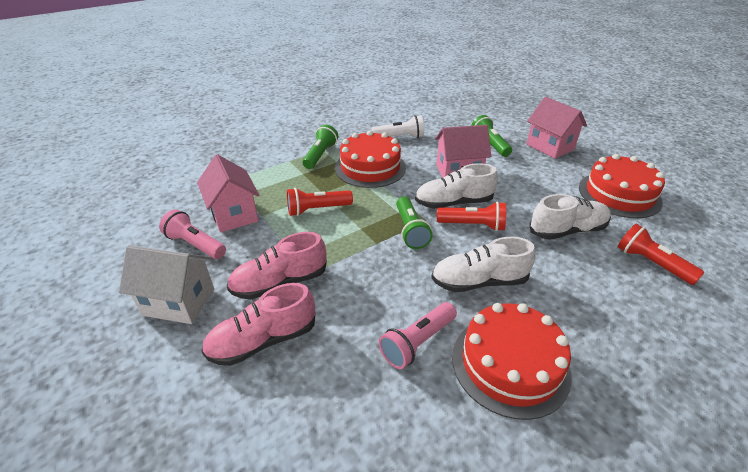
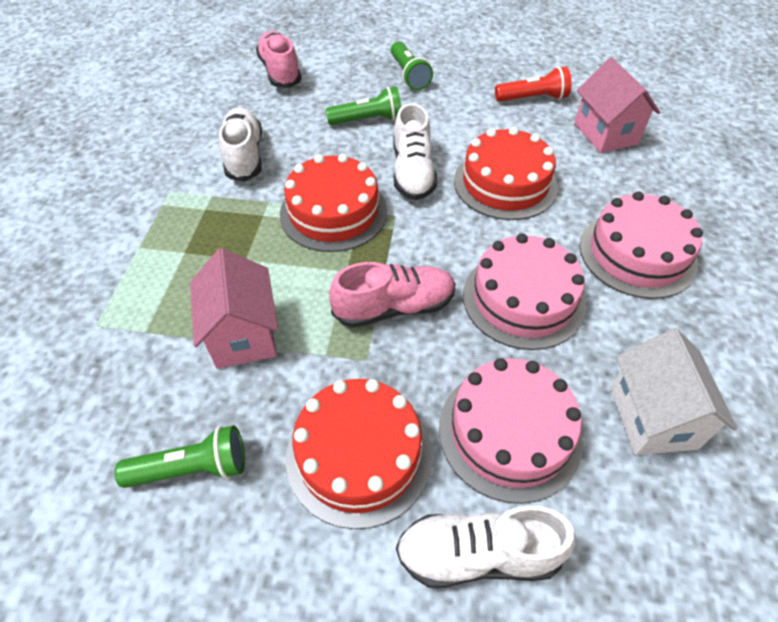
pink cake: 0 -> 3
pink flashlight: 2 -> 0
pink house: 3 -> 2
red flashlight: 3 -> 1
white flashlight: 1 -> 0

